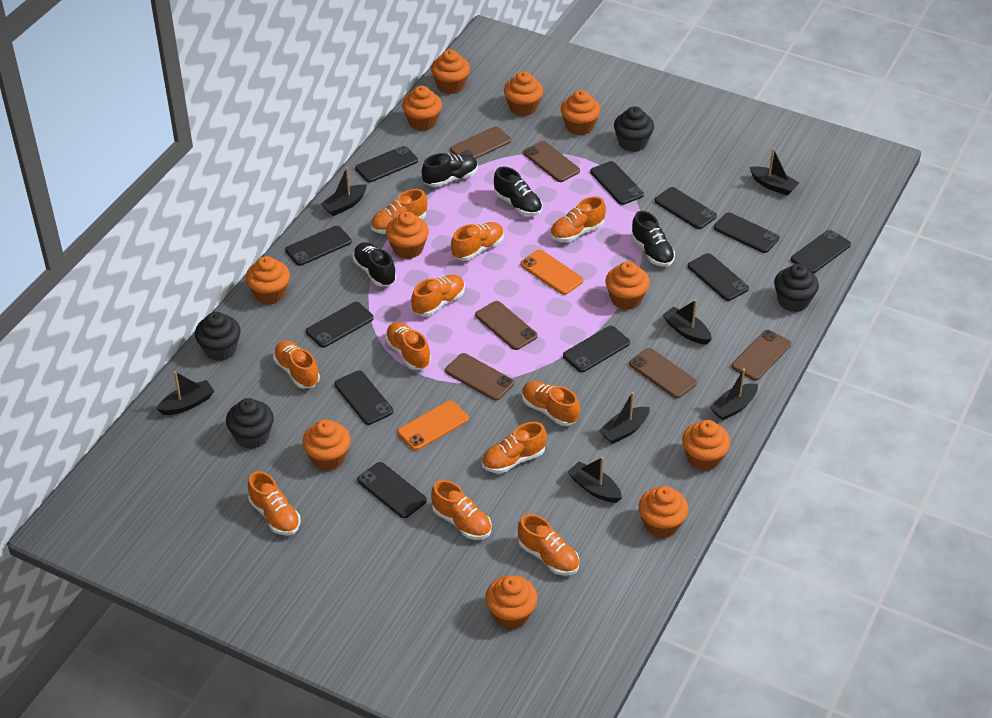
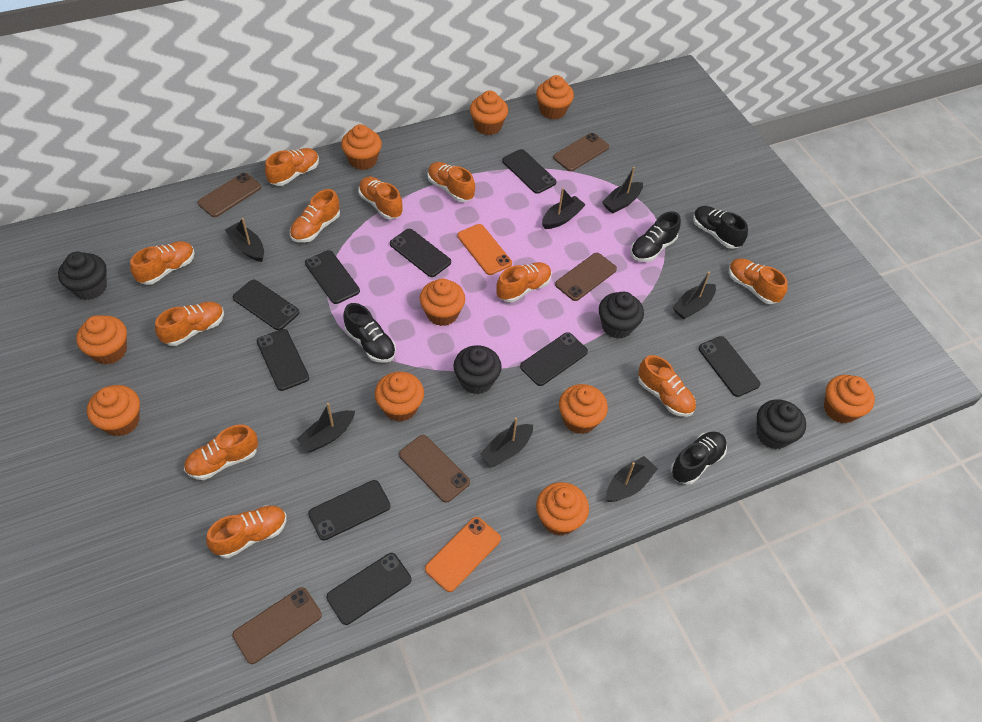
black phone: 11 -> 9
brown phone: 6 -> 5
orange cupcake: 11 -> 10

